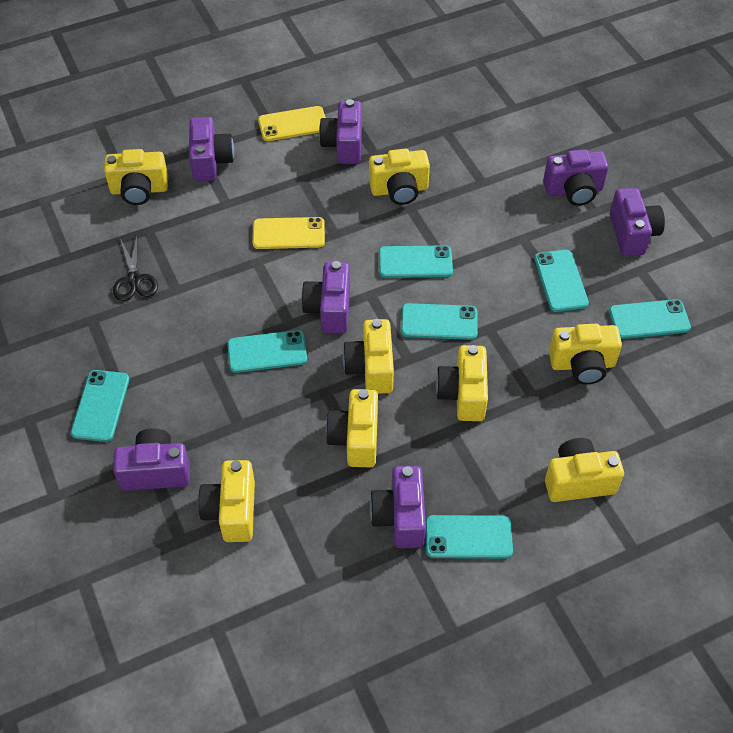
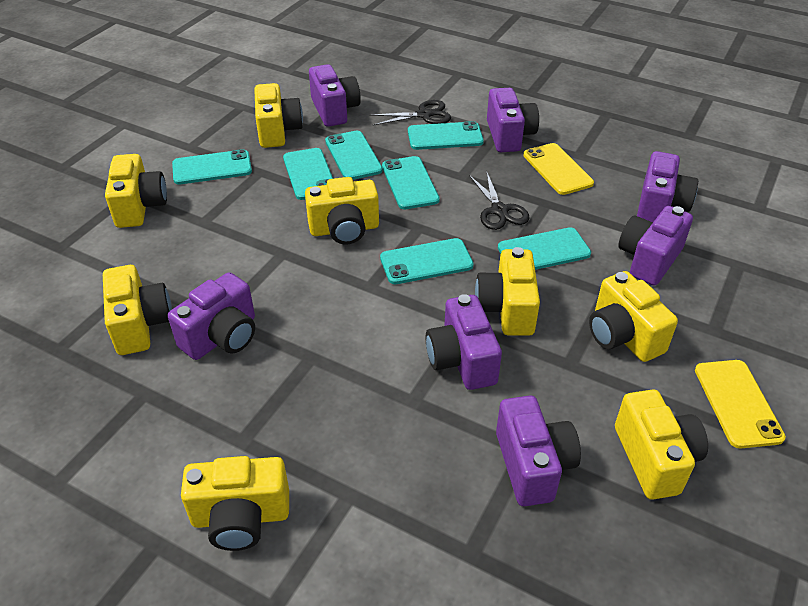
black scissors: 1 -> 2

